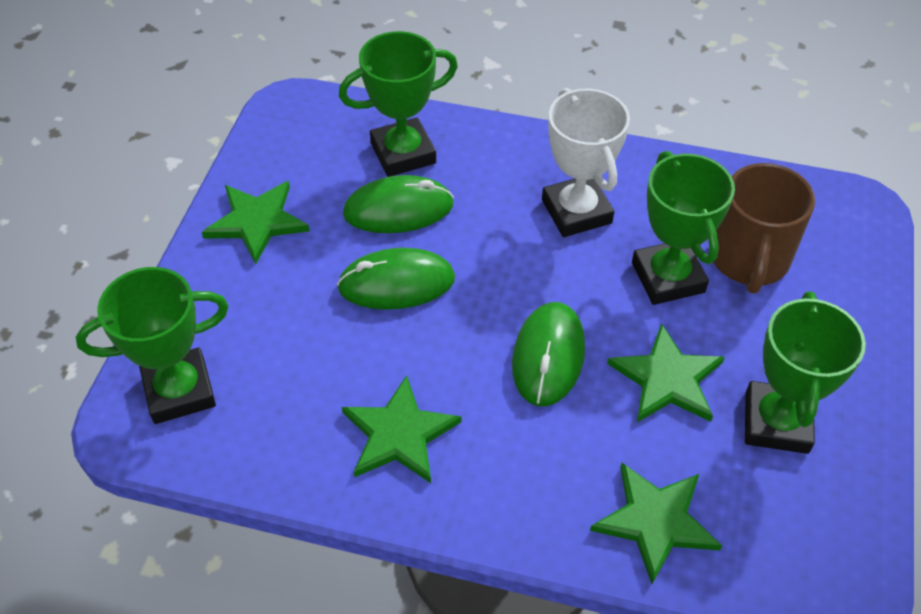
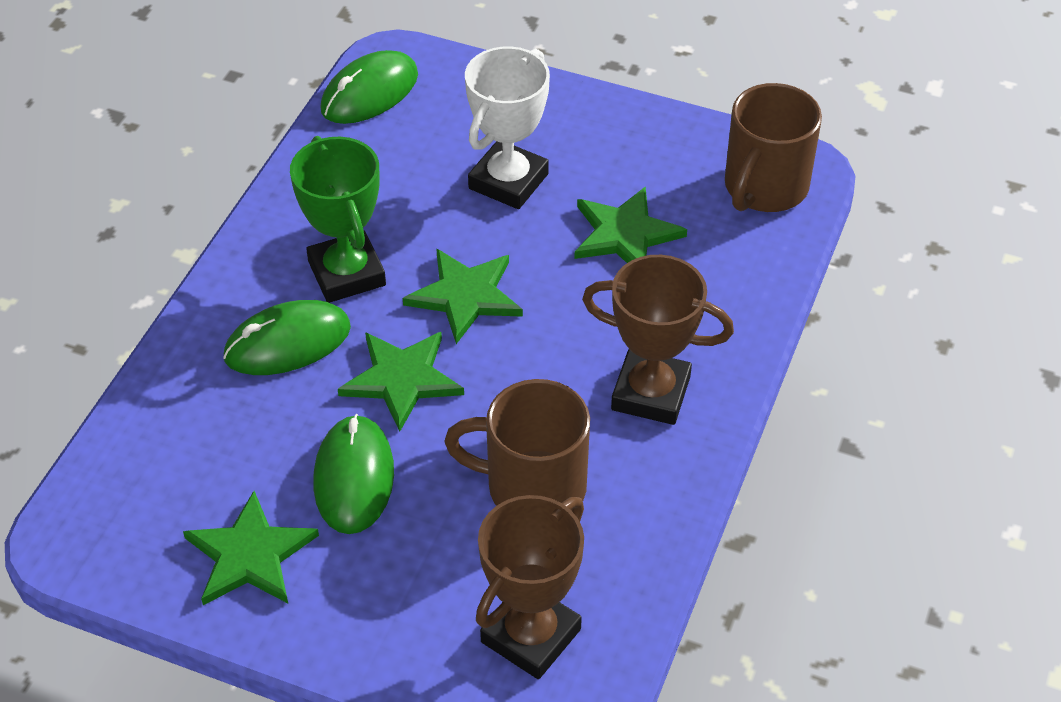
brown mug: 1 -> 2
brown trophy: 0 -> 2
green trophy: 4 -> 1

